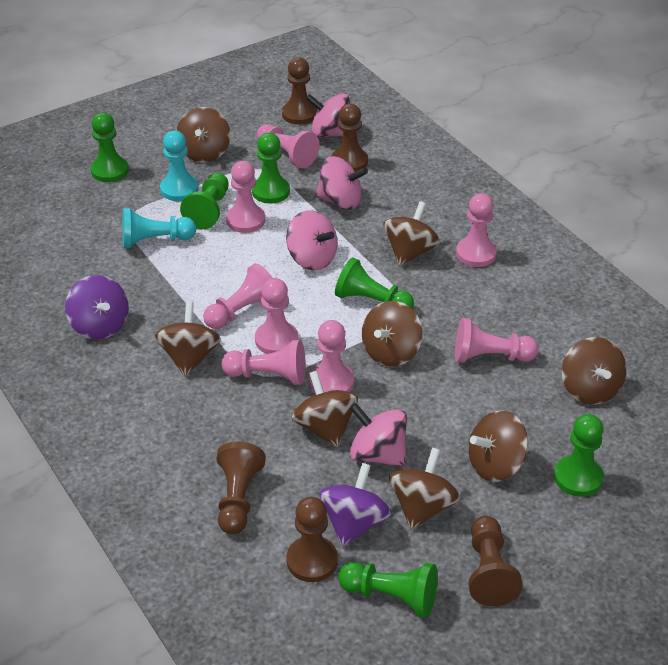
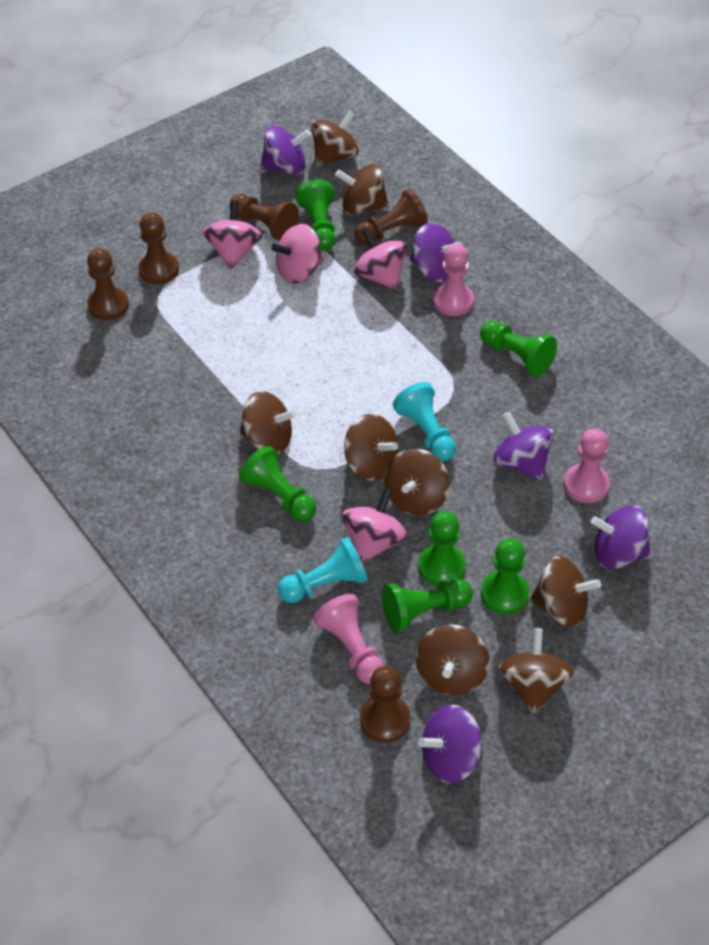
pink pawn: 8 -> 3
purple spinning top: 2 -> 5

